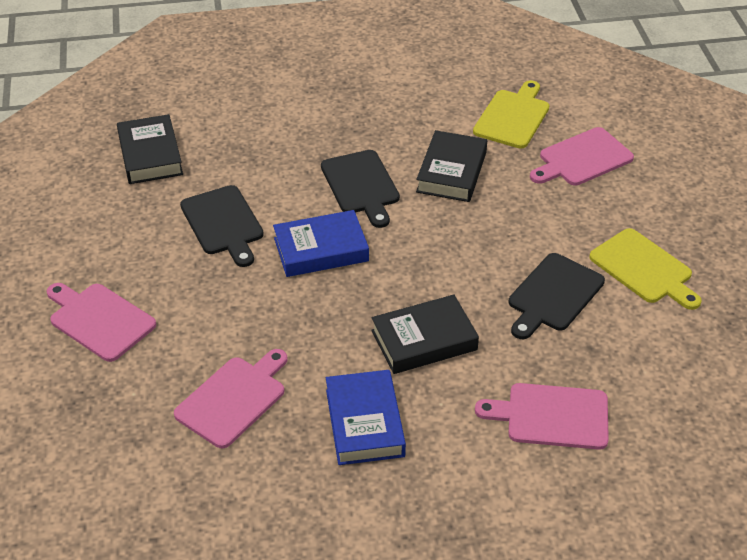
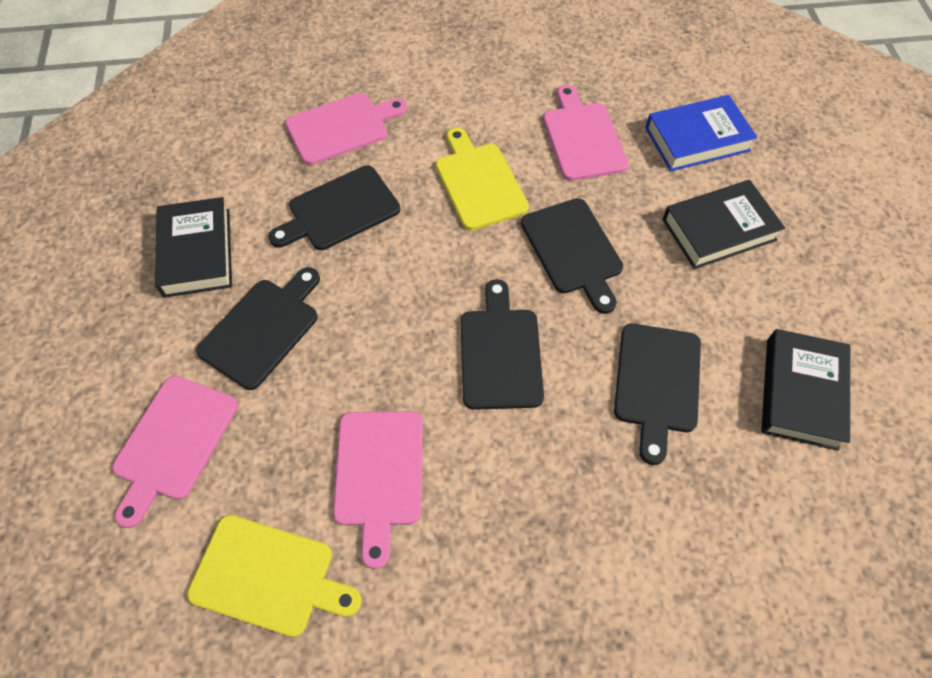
black cutting board: 3 -> 5
blue book: 2 -> 1

